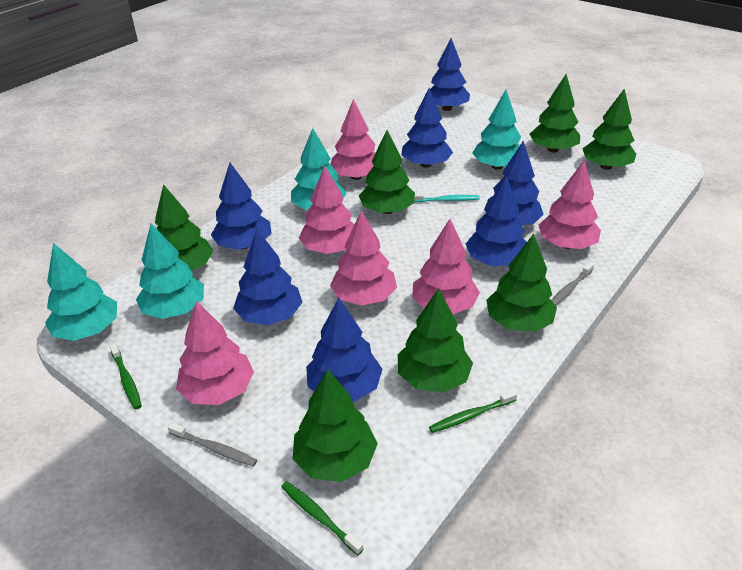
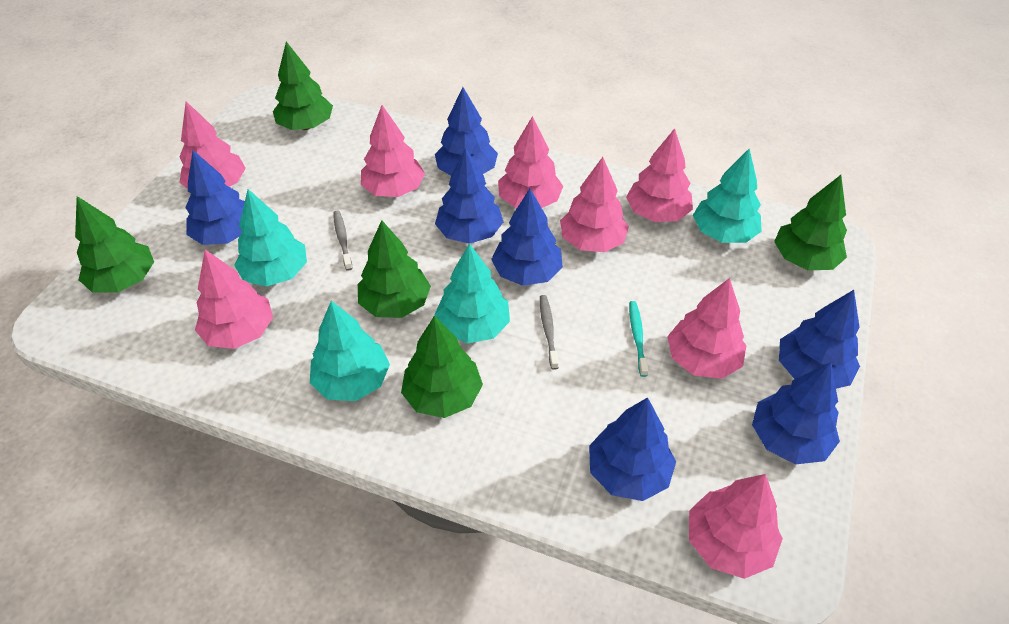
green toothbrush: 3 -> 0
green tree: 7 -> 5
pink tree: 6 -> 8

